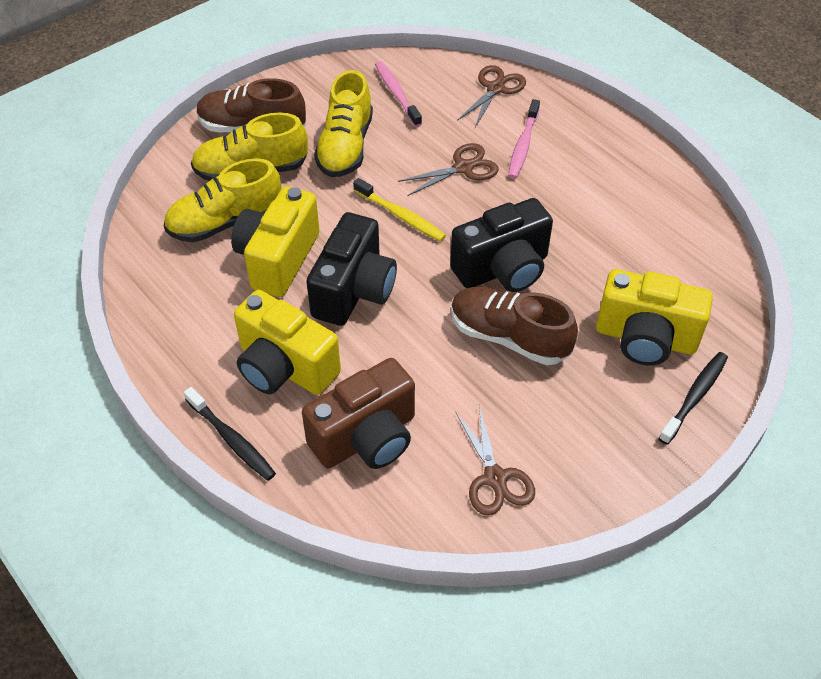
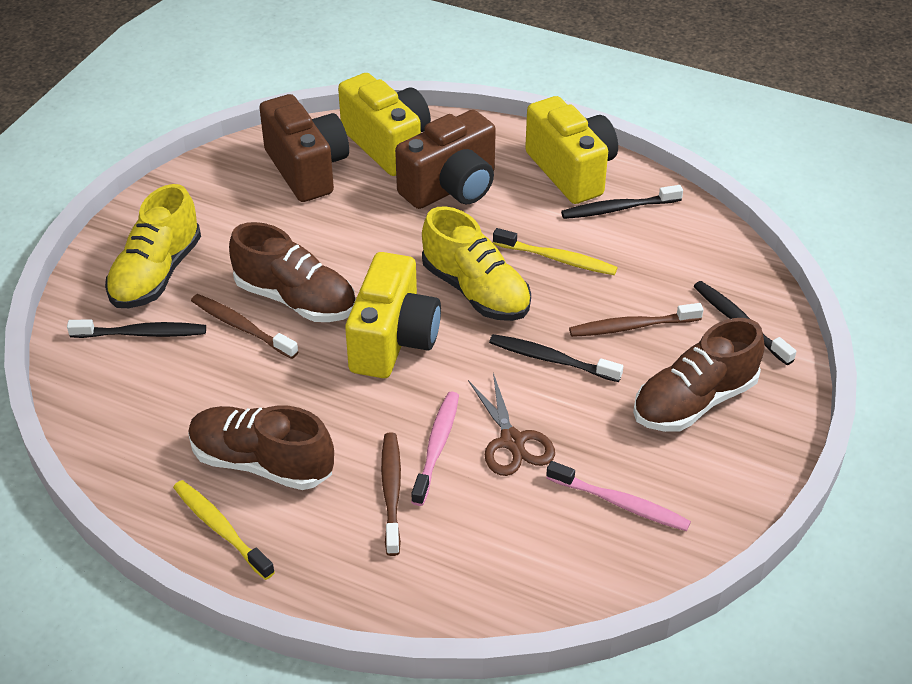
black camera: 2 -> 0
black toothbrush: 2 -> 4
brown camera: 1 -> 2
brown scissors: 3 -> 1
brown shoe: 2 -> 3
brown toothbrush: 0 -> 3
yellow shoe: 3 -> 2
yellow toothbrush: 1 -> 2

